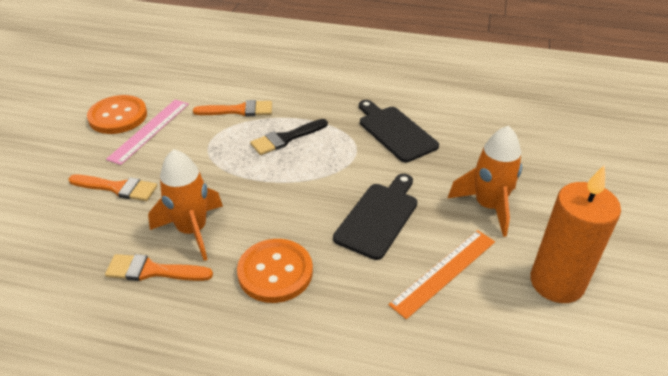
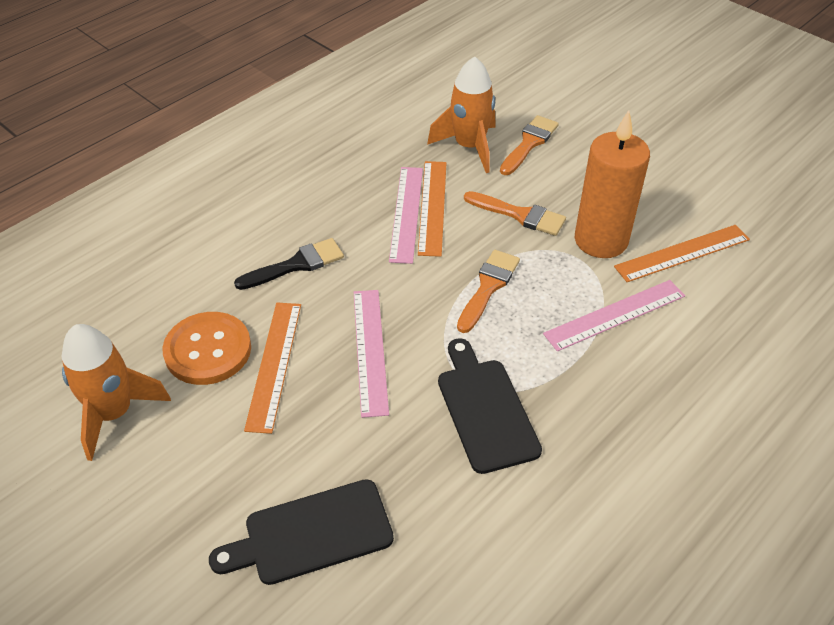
orange button: 2 -> 1
orange ruler: 1 -> 3
pink ruler: 1 -> 3

